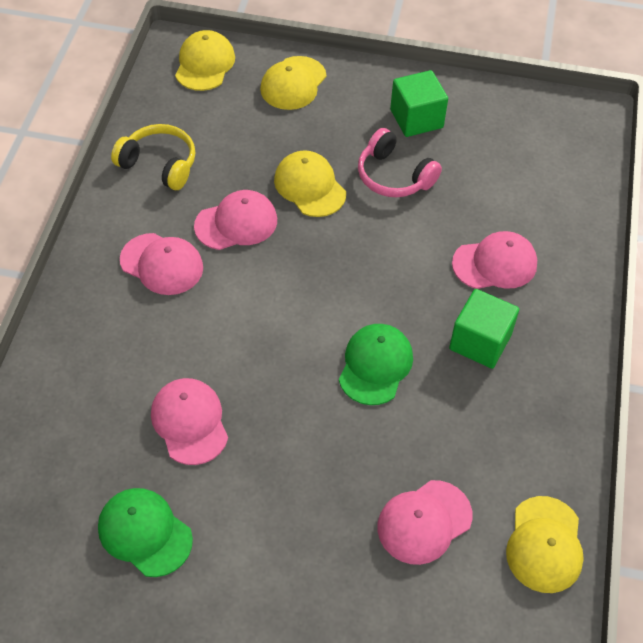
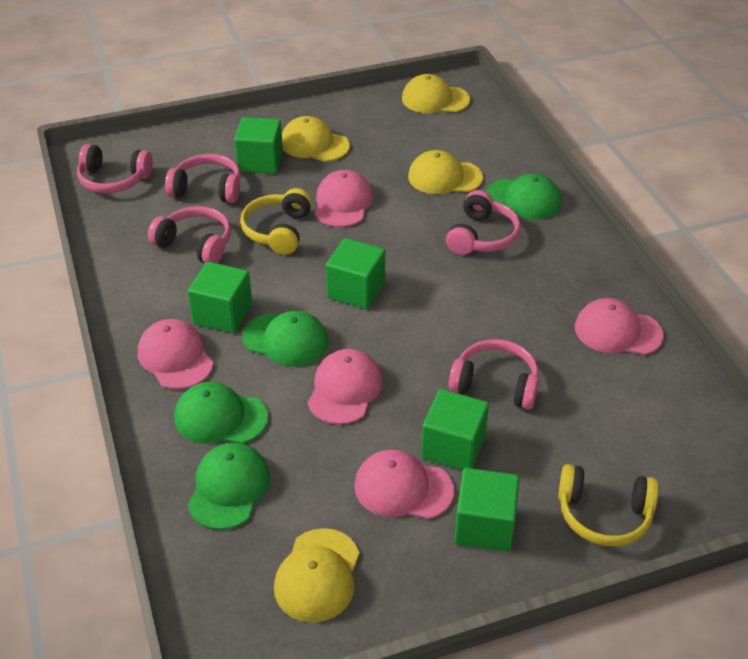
green cap: 2 -> 4
green cube: 2 -> 5
pink headphones: 1 -> 5
yellow headphones: 1 -> 2

